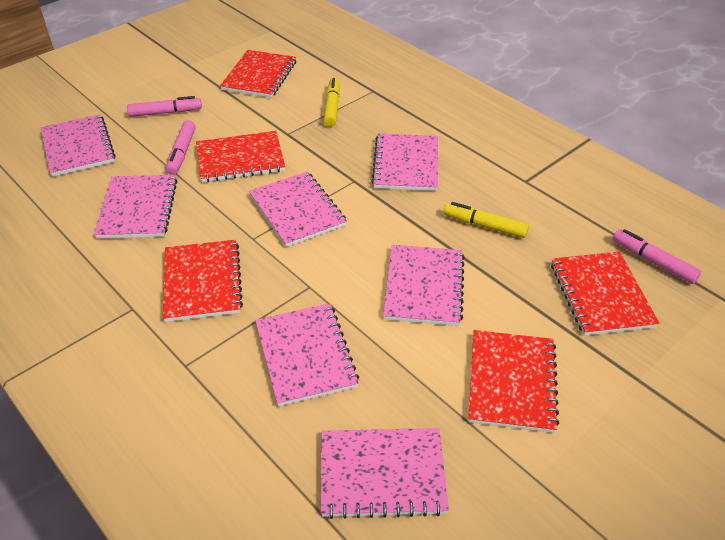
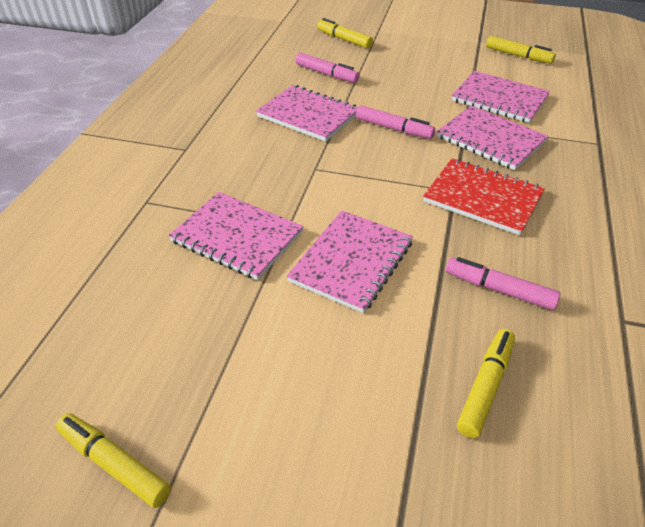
pink notebook: 7 -> 5
red notebook: 5 -> 1
yellow marker: 2 -> 4

